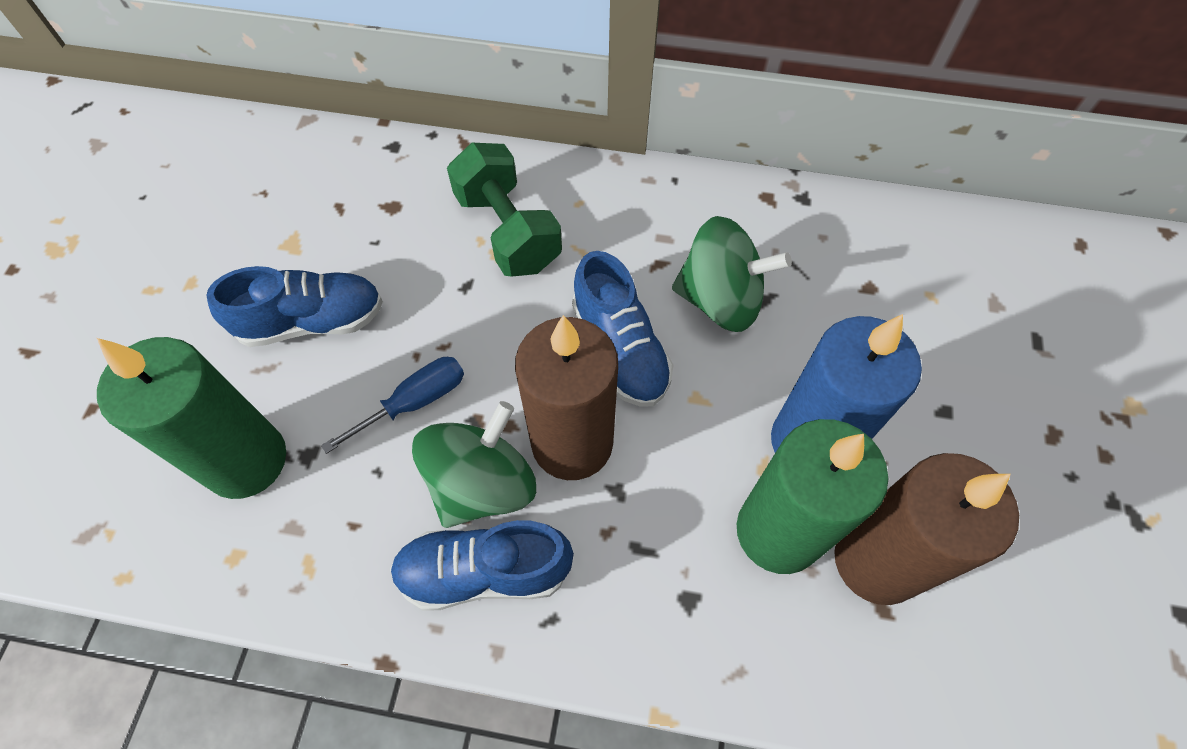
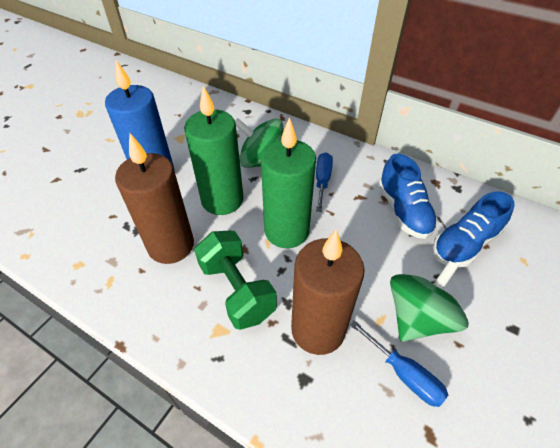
blue screwdriver: 1 -> 2
blue shoe: 3 -> 2

